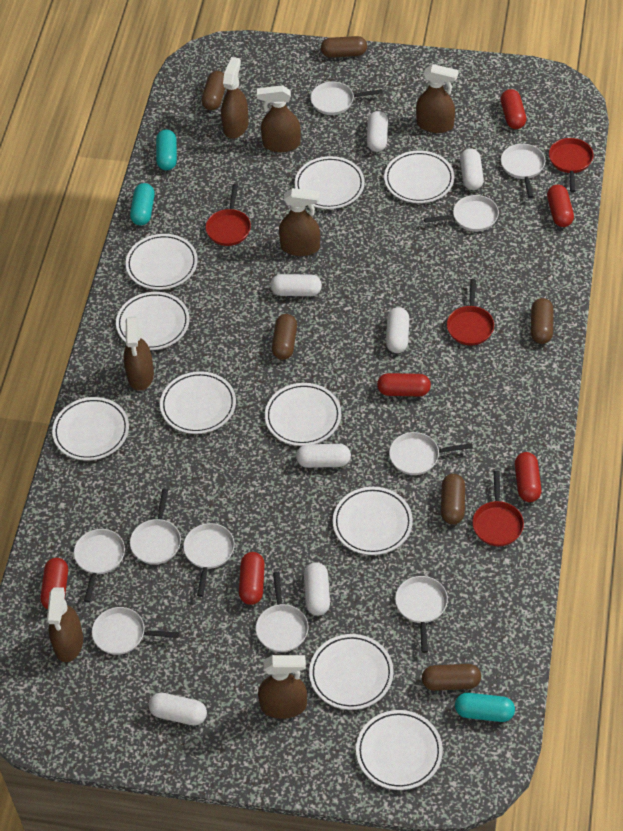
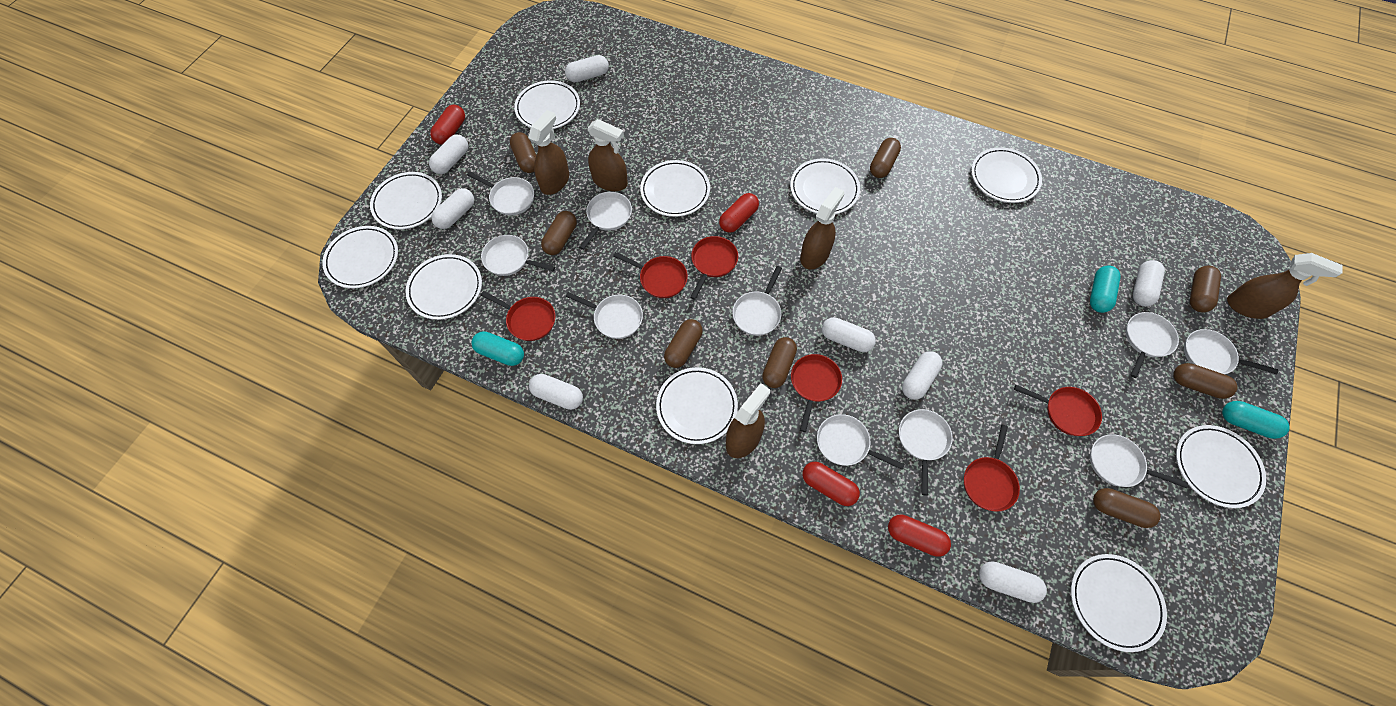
brown capsule: 6 -> 8
brown spray bottle: 7 -> 5
red capsule: 6 -> 4
red pan: 4 -> 6
white capsule: 7 -> 8

